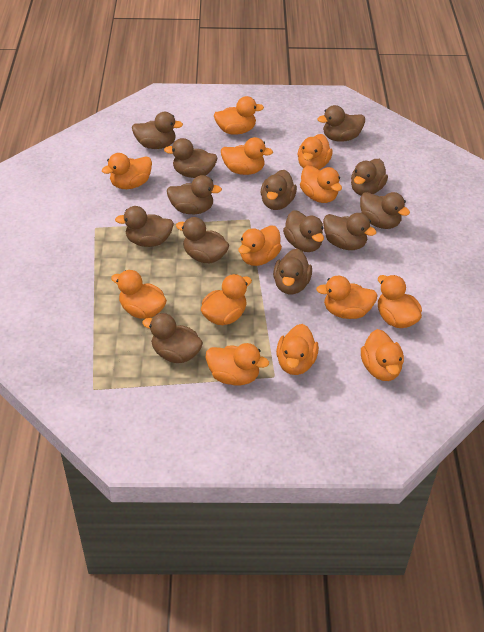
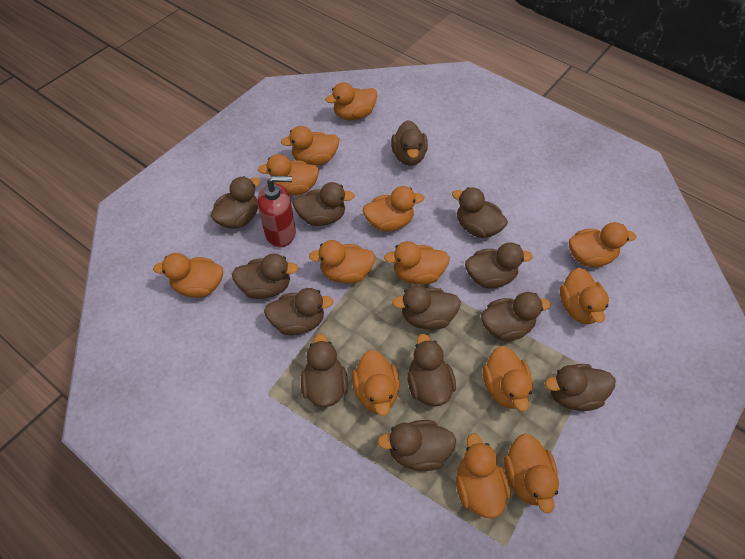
red soap dispenser: 0 -> 1

